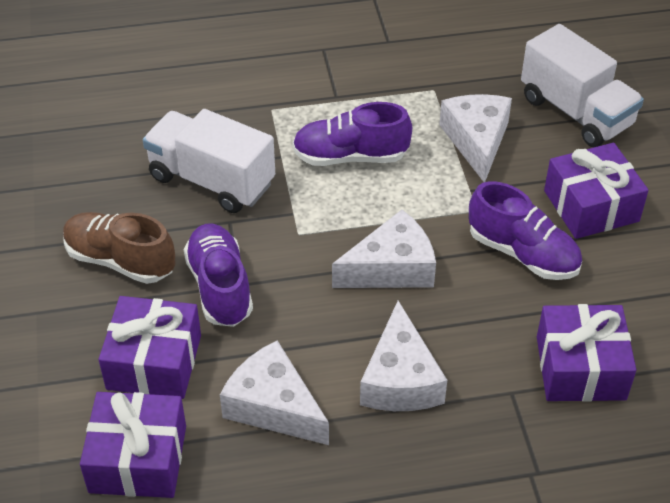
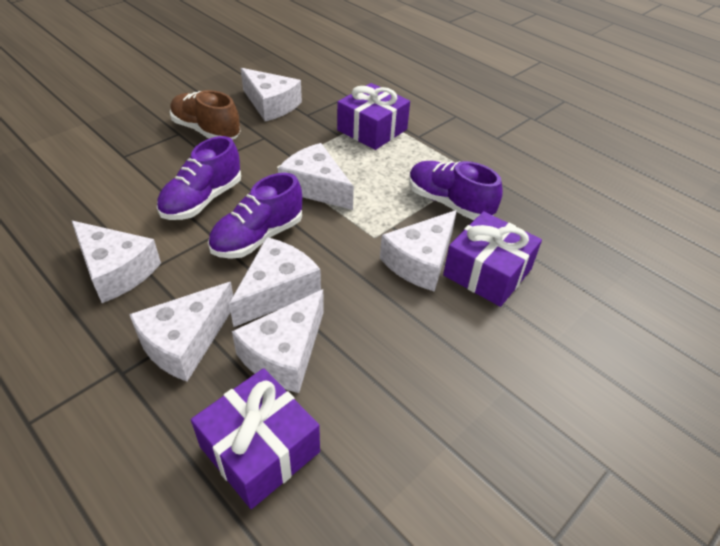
purple gift: 4 -> 3
white cheese: 4 -> 7
white truck: 2 -> 0

